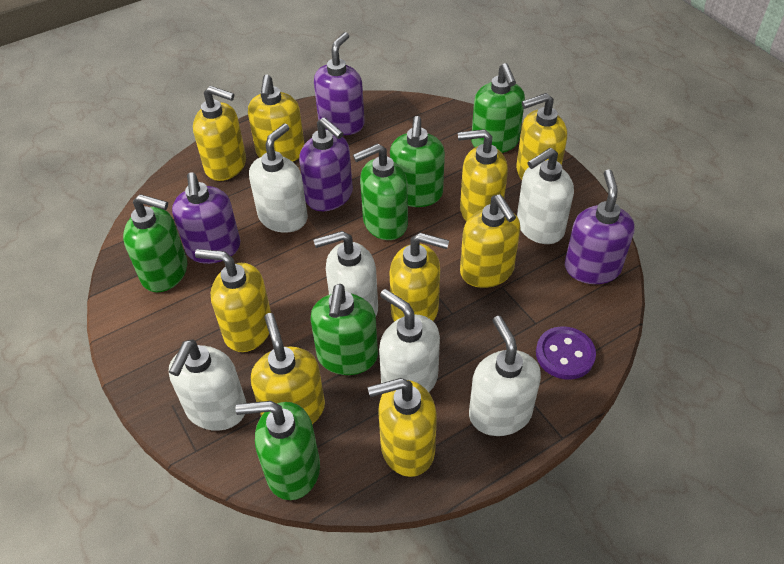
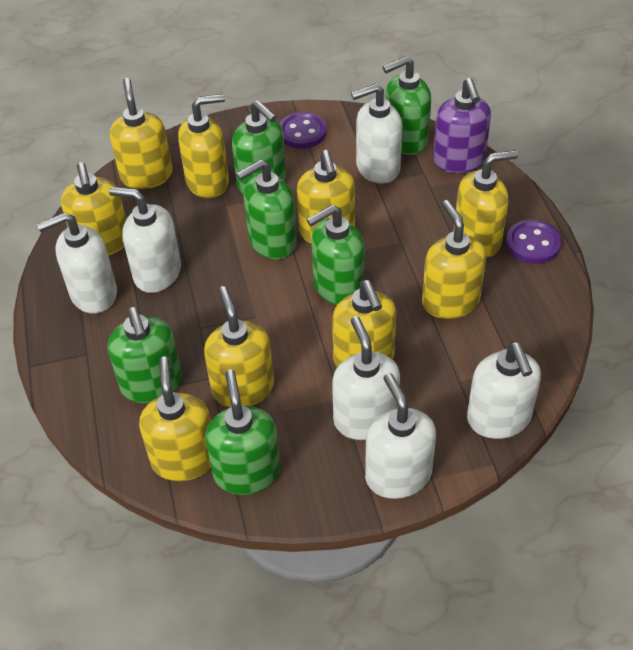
purple button: 1 -> 2
purple soap dispenser: 4 -> 1

